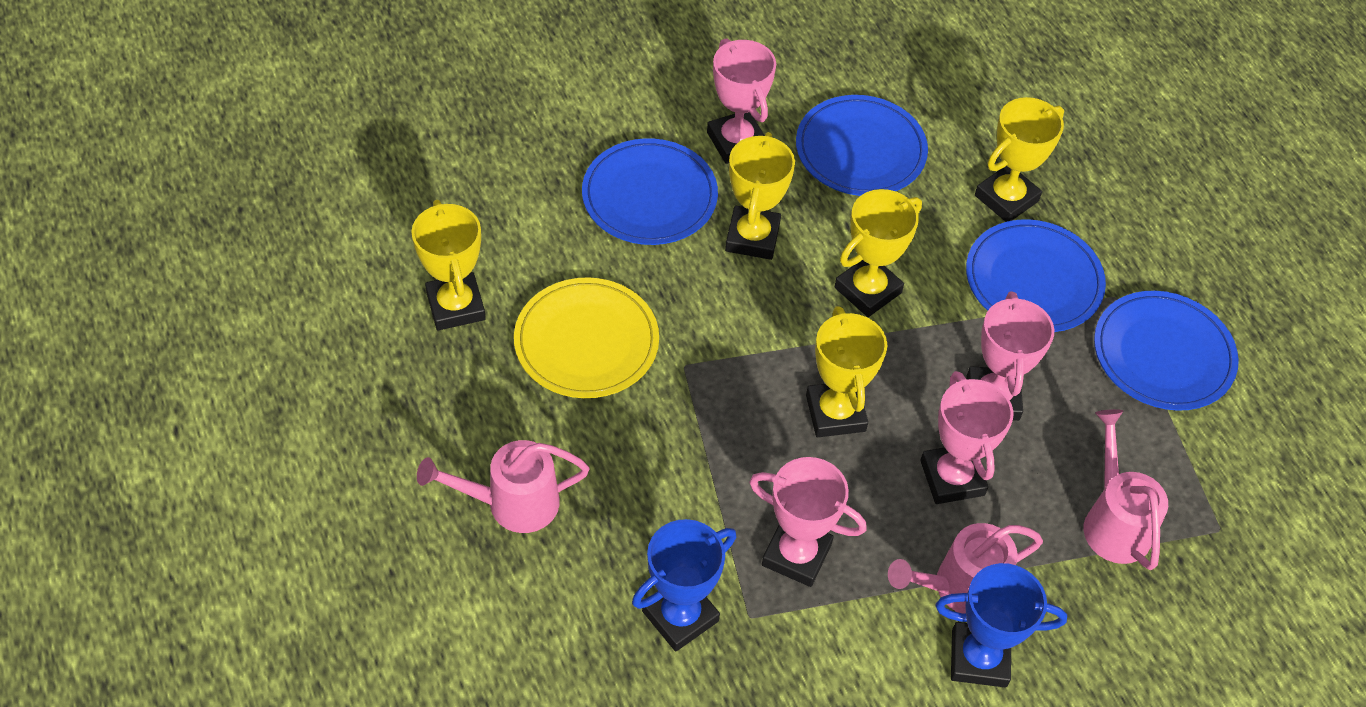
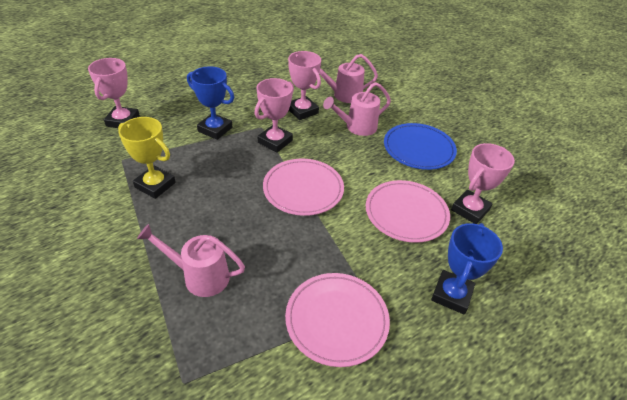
blue plate: 4 -> 1
pink plate: 0 -> 3
yellow plate: 1 -> 0
yellow trophy: 5 -> 1

